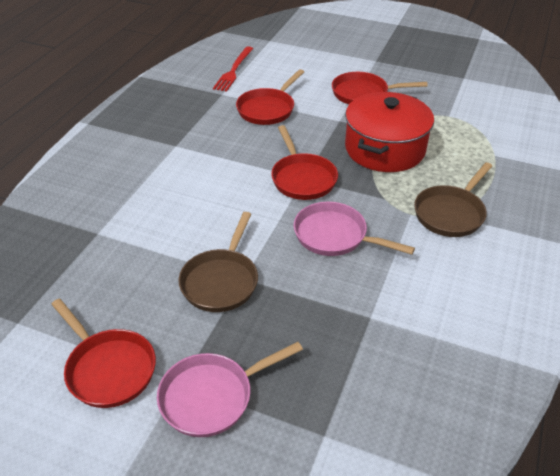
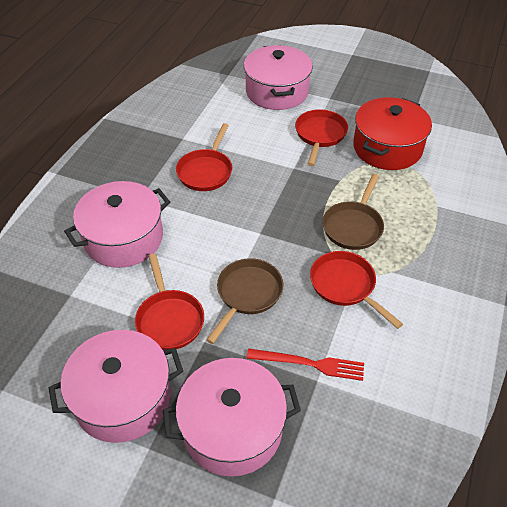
pink pan: 2 -> 0
pink pot: 0 -> 4

